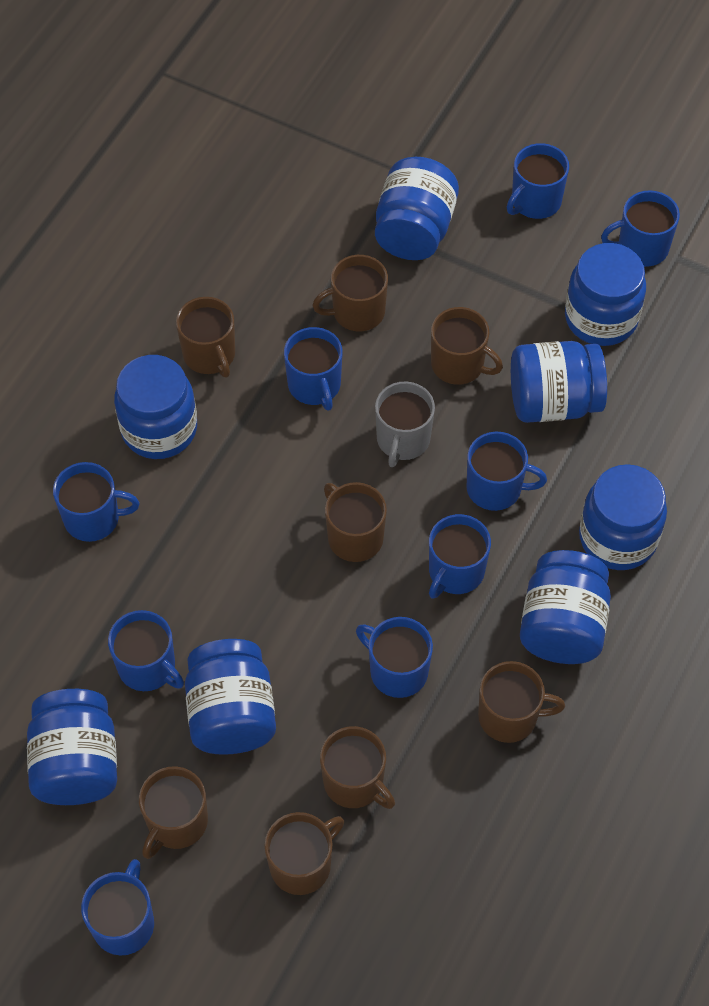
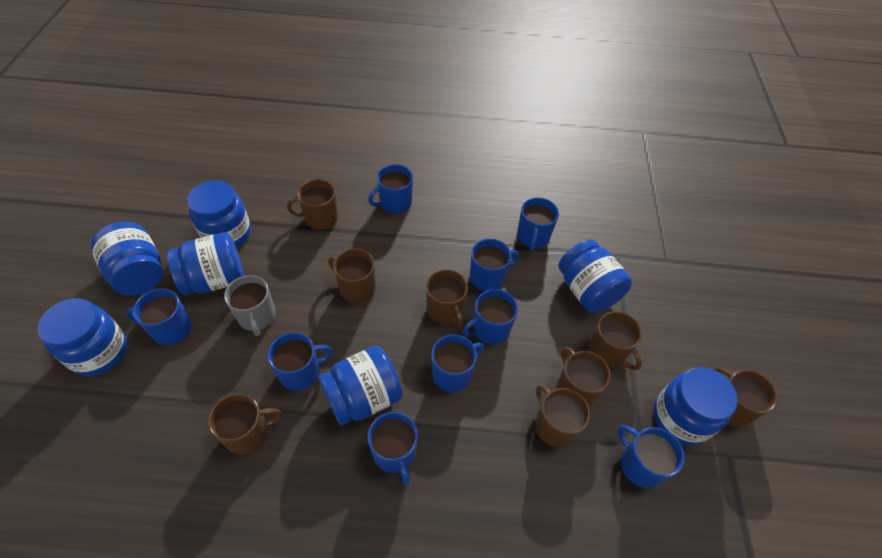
blue jar: 8 -> 7

